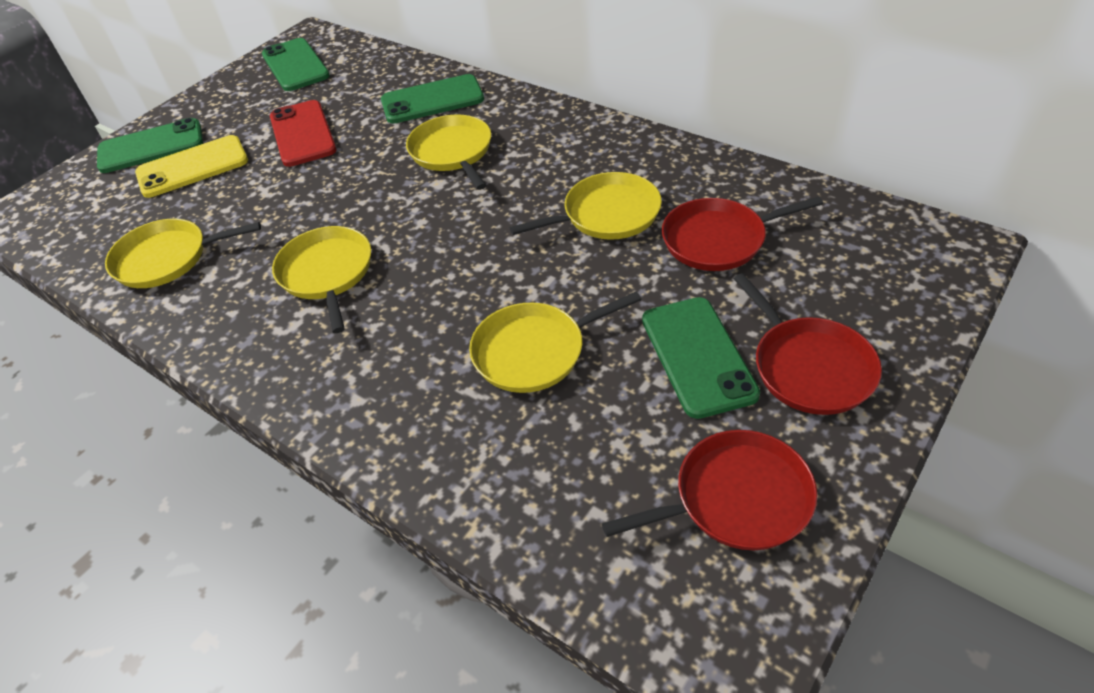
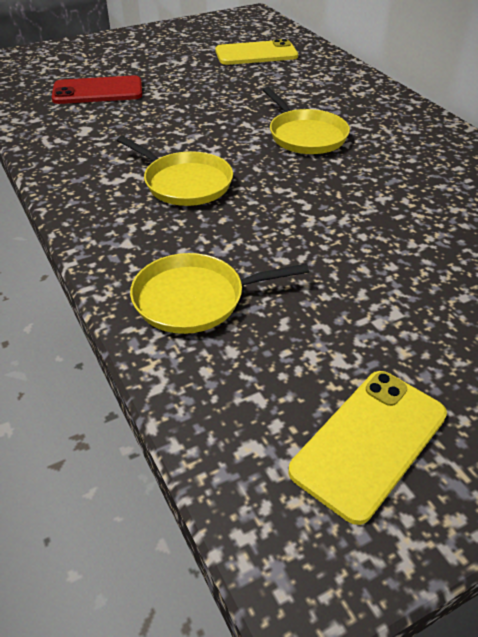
green phone: 4 -> 0
red pan: 3 -> 0
yellow pan: 5 -> 3
yellow phone: 1 -> 2

